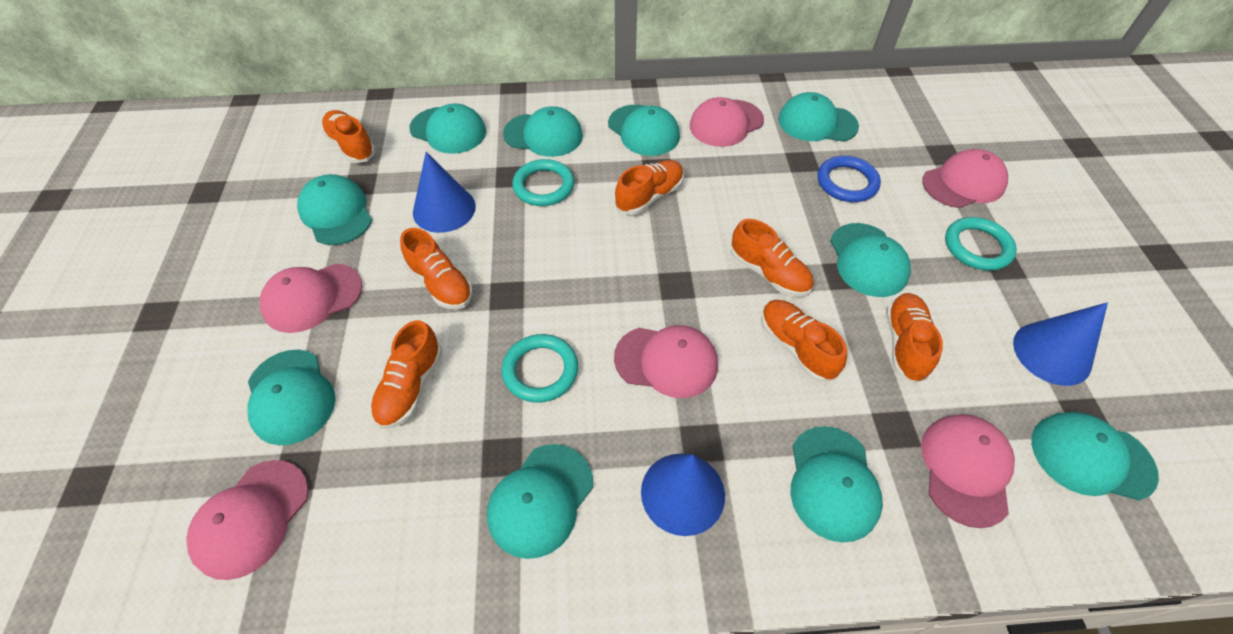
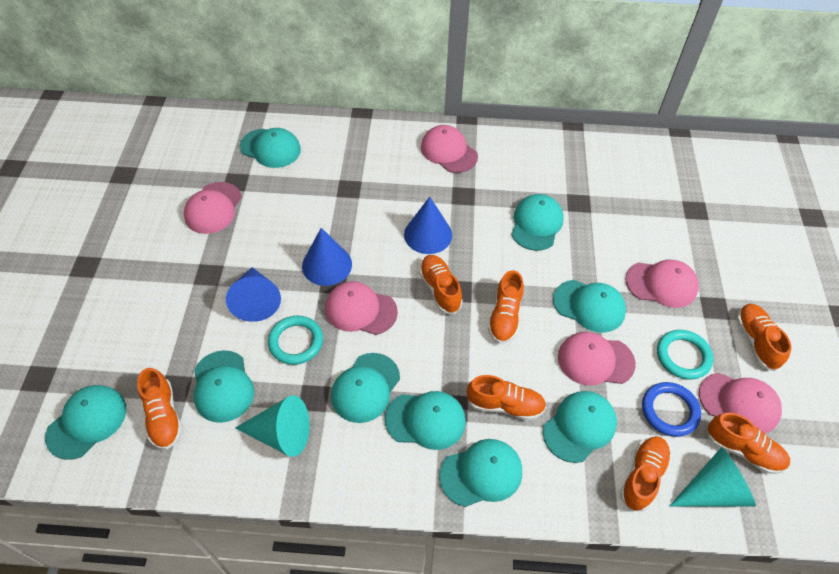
turquoise cap: 10 -> 9
turquoise cone: 0 -> 2
turquoise ring: 3 -> 2

